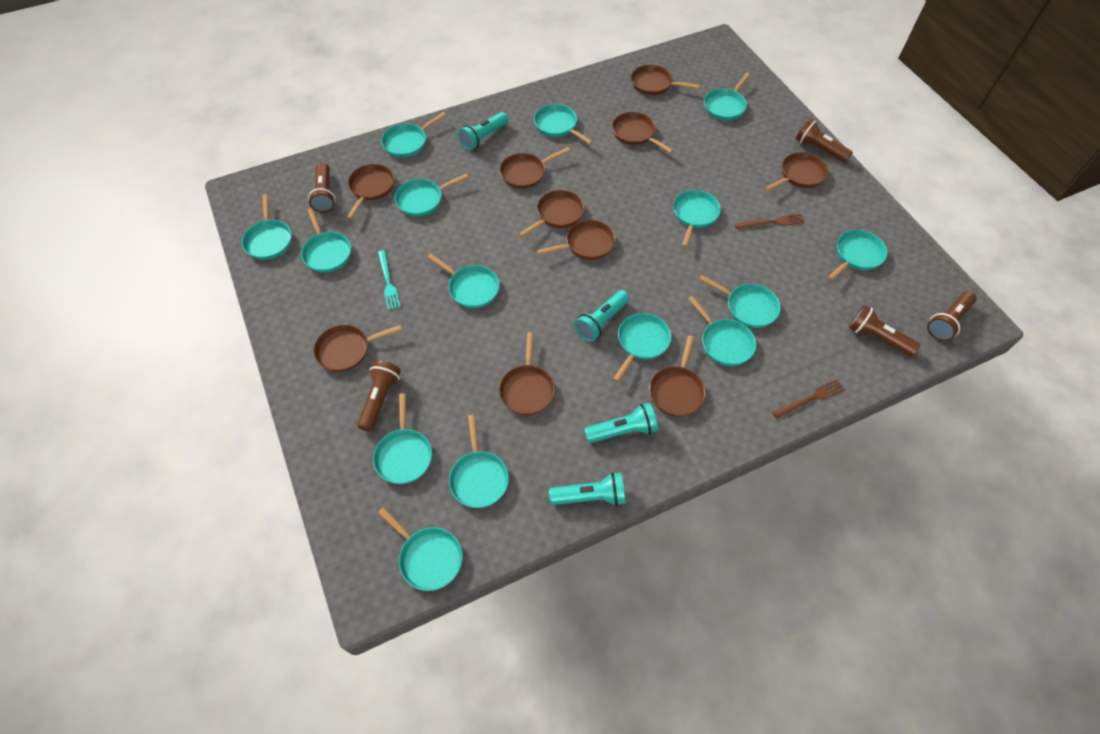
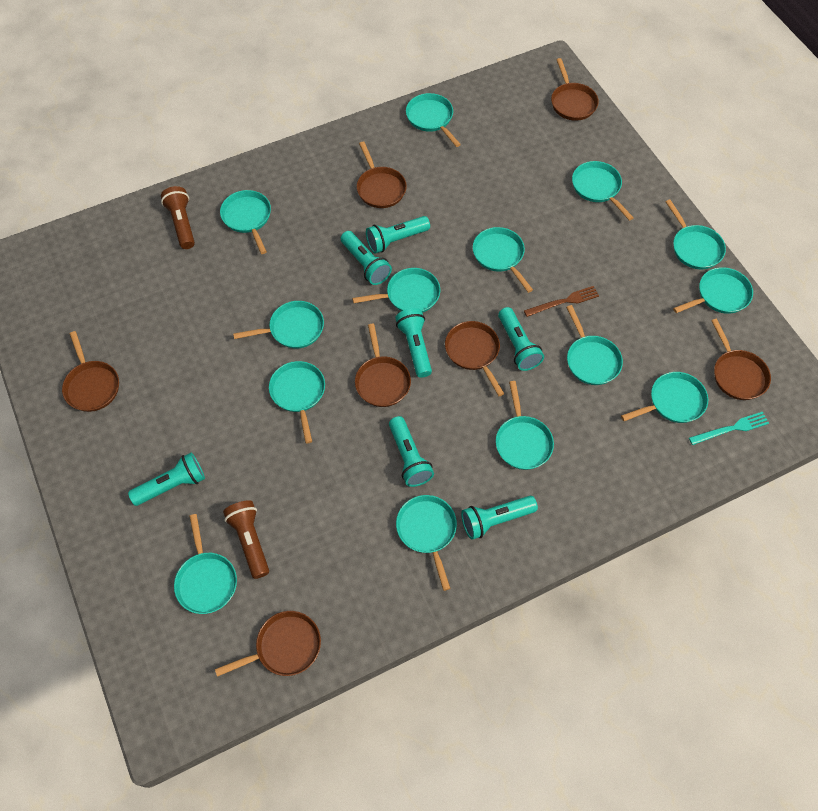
brown flashlight: 5 -> 2
brown fork: 2 -> 1
brown pan: 10 -> 7
turquoise flashlight: 4 -> 7
turquoise pan: 15 -> 14

